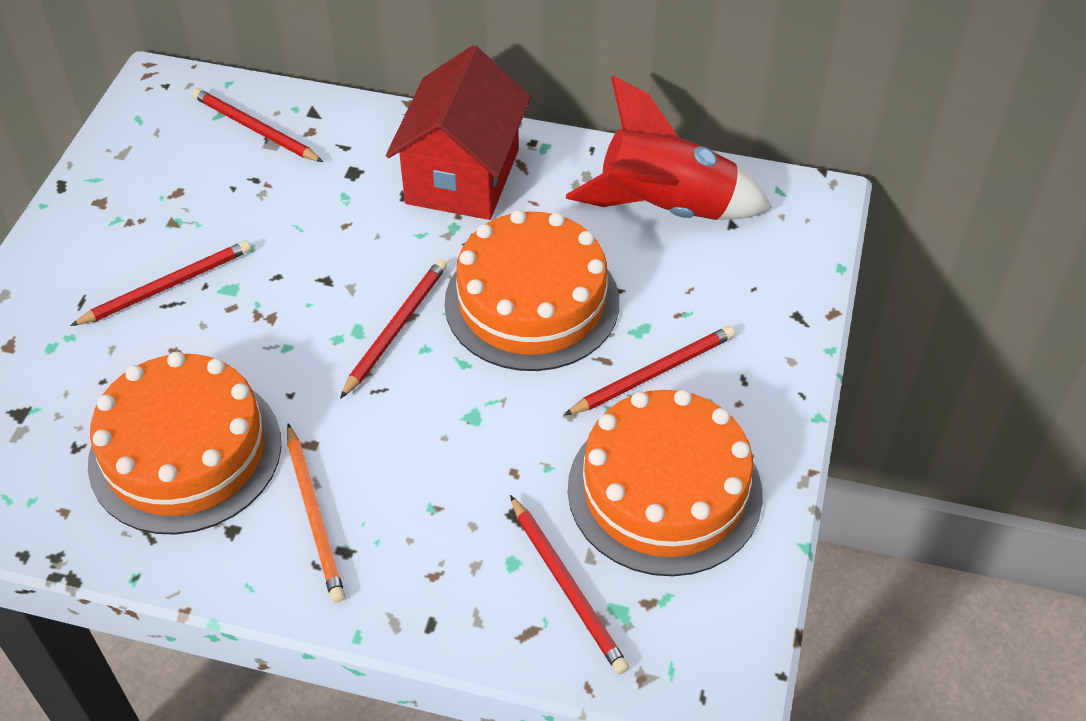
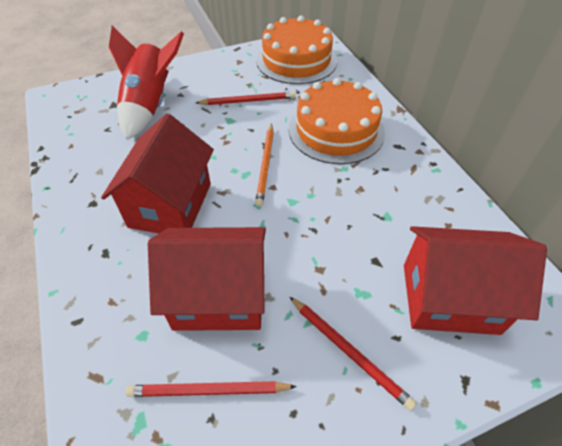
orange cake: 3 -> 2
red house: 1 -> 3
red pencil: 5 -> 3

